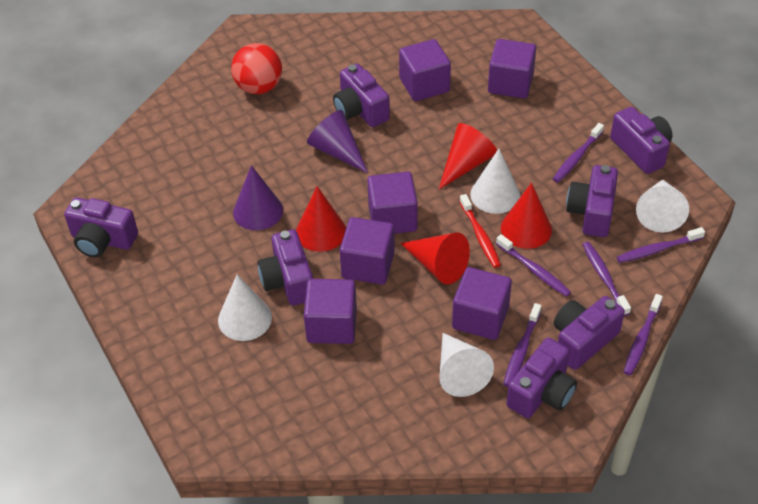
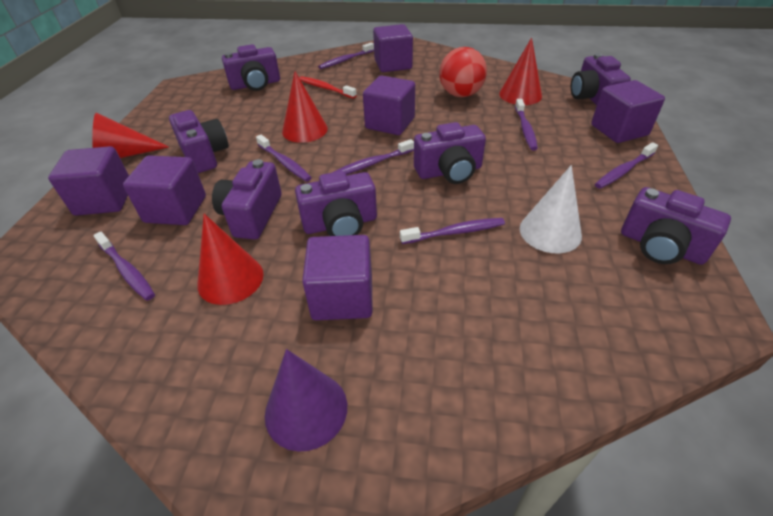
purple cone: 2 -> 1
purple toothbrush: 6 -> 7
white cone: 4 -> 1

